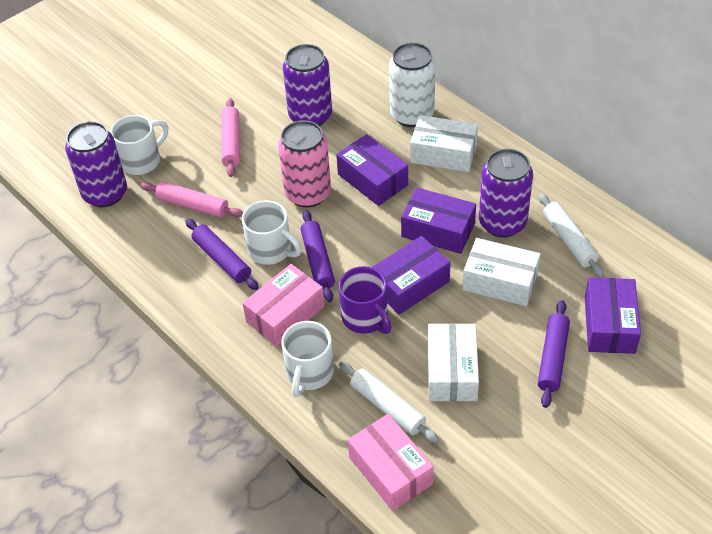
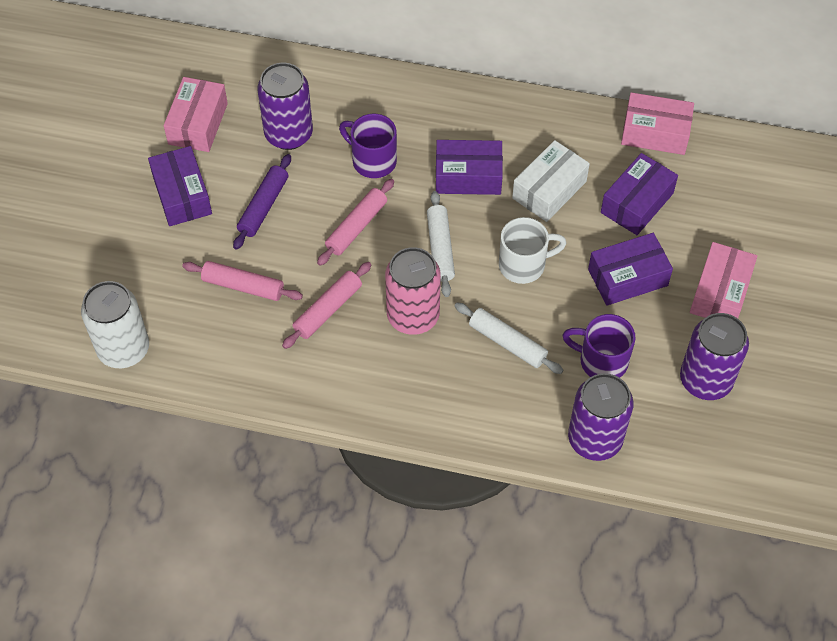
pink box: 2 -> 3
pink rolling pin: 2 -> 3
purple mug: 1 -> 2
purple rolling pin: 3 -> 1
white box: 3 -> 1
white mug: 3 -> 1

